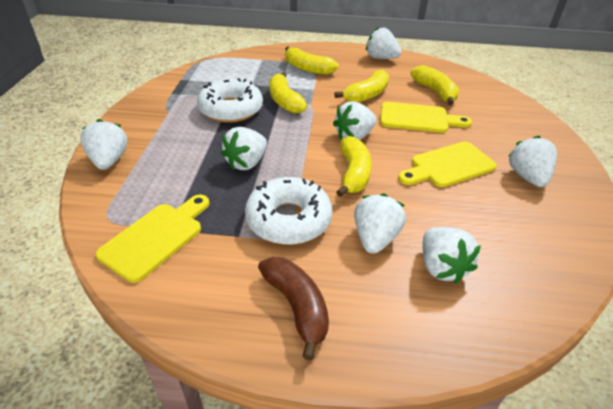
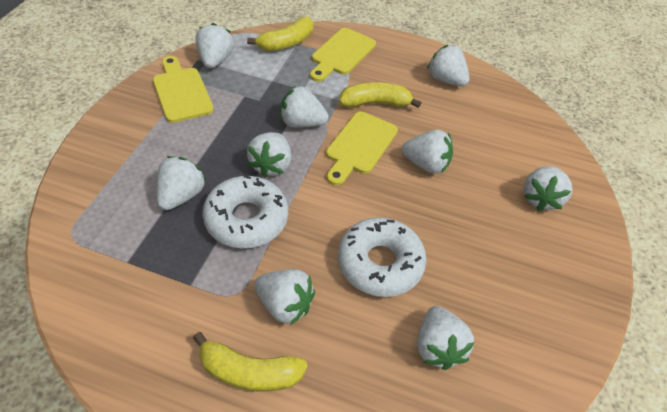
brown banana: 1 -> 0
white strawberry: 7 -> 9
yellow banana: 5 -> 3

